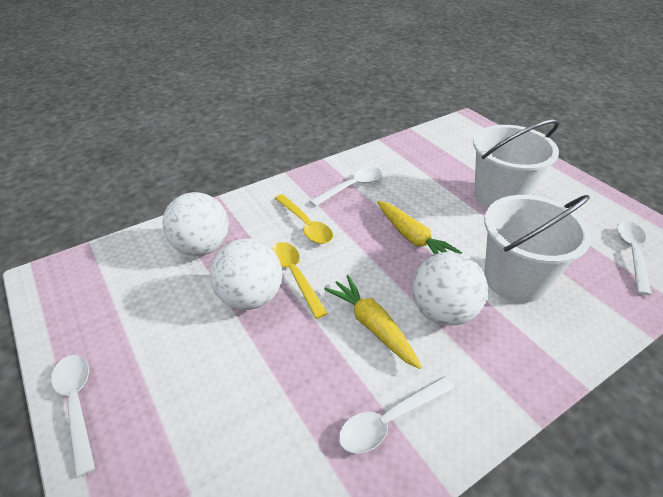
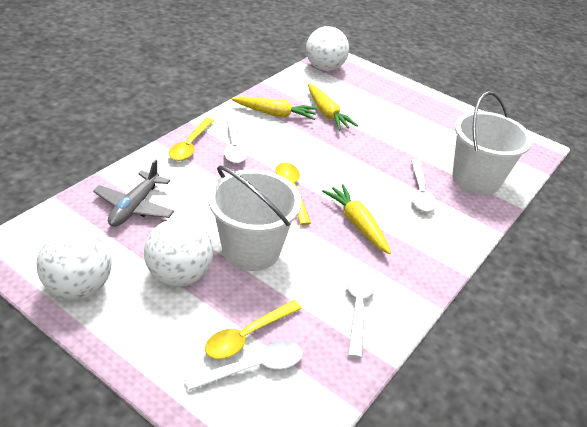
grey plane: 0 -> 1
yellow carrot: 2 -> 3
yellow spoon: 2 -> 3

